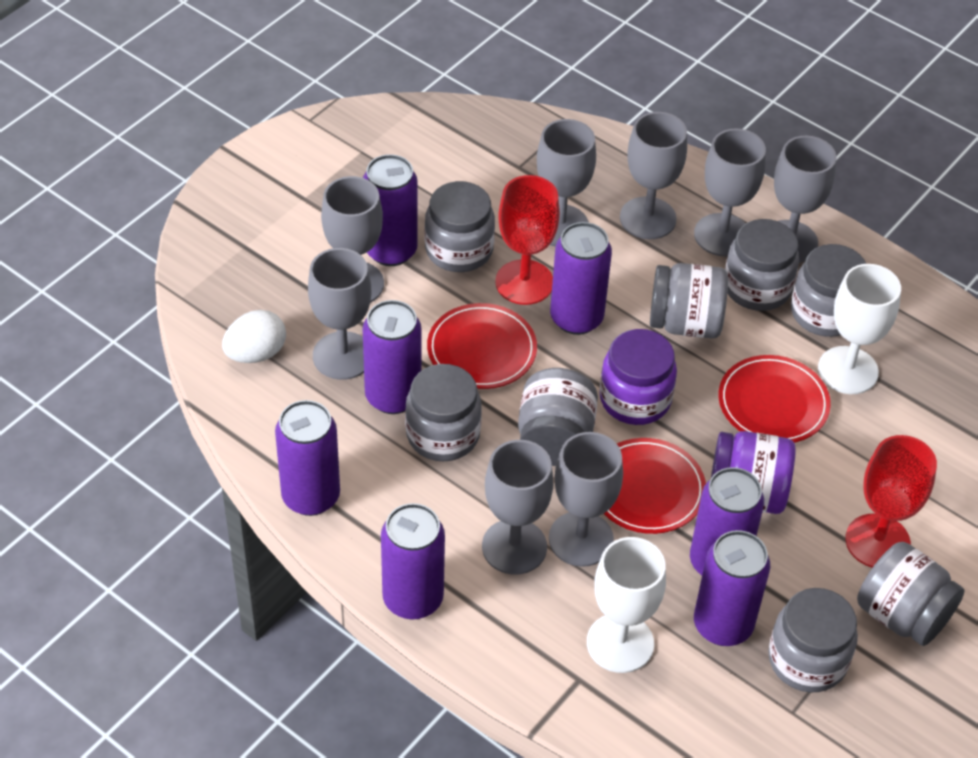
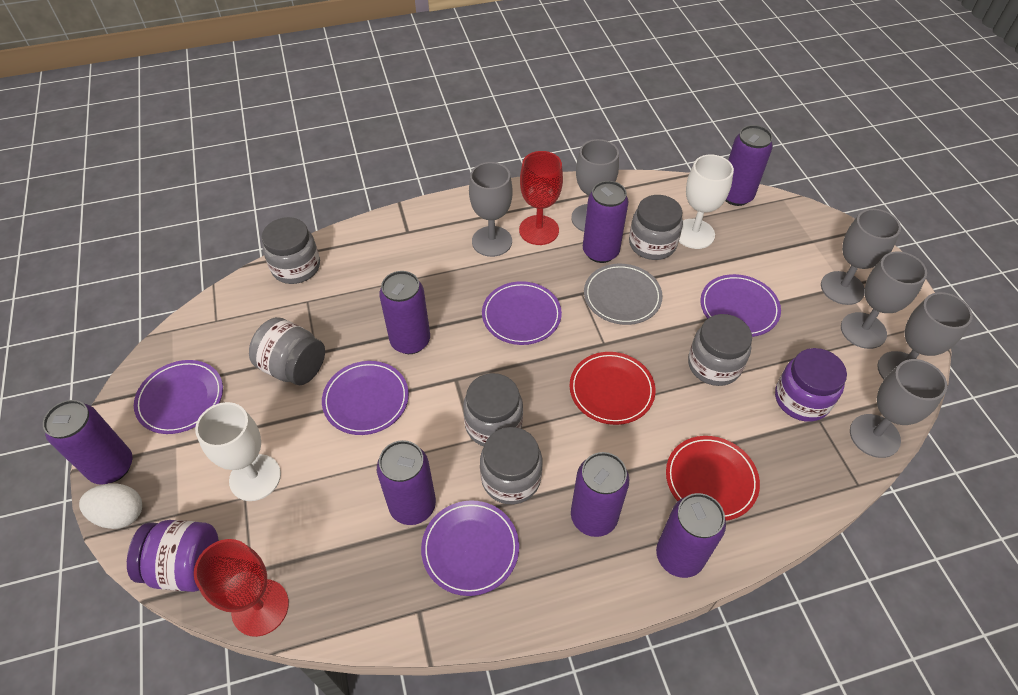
grey goblet: 8 -> 6
grey jar: 8 -> 6
grey plate: 0 -> 1
purple plate: 0 -> 5
red plate: 3 -> 2

